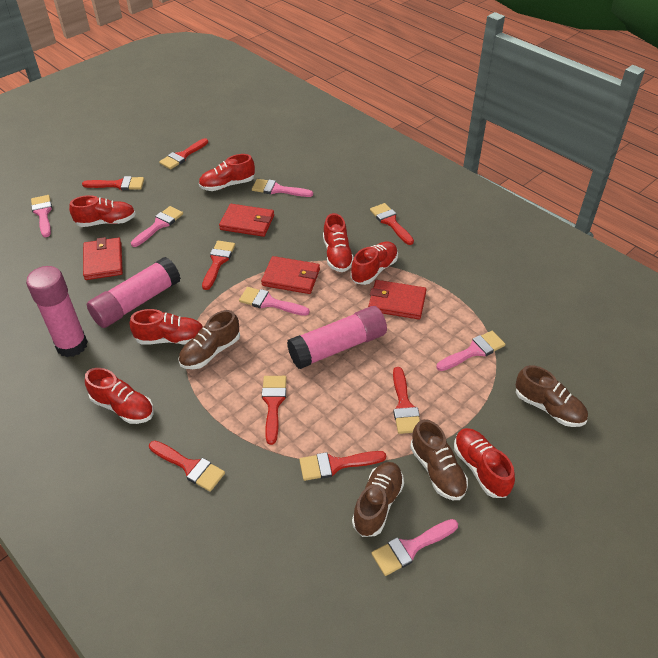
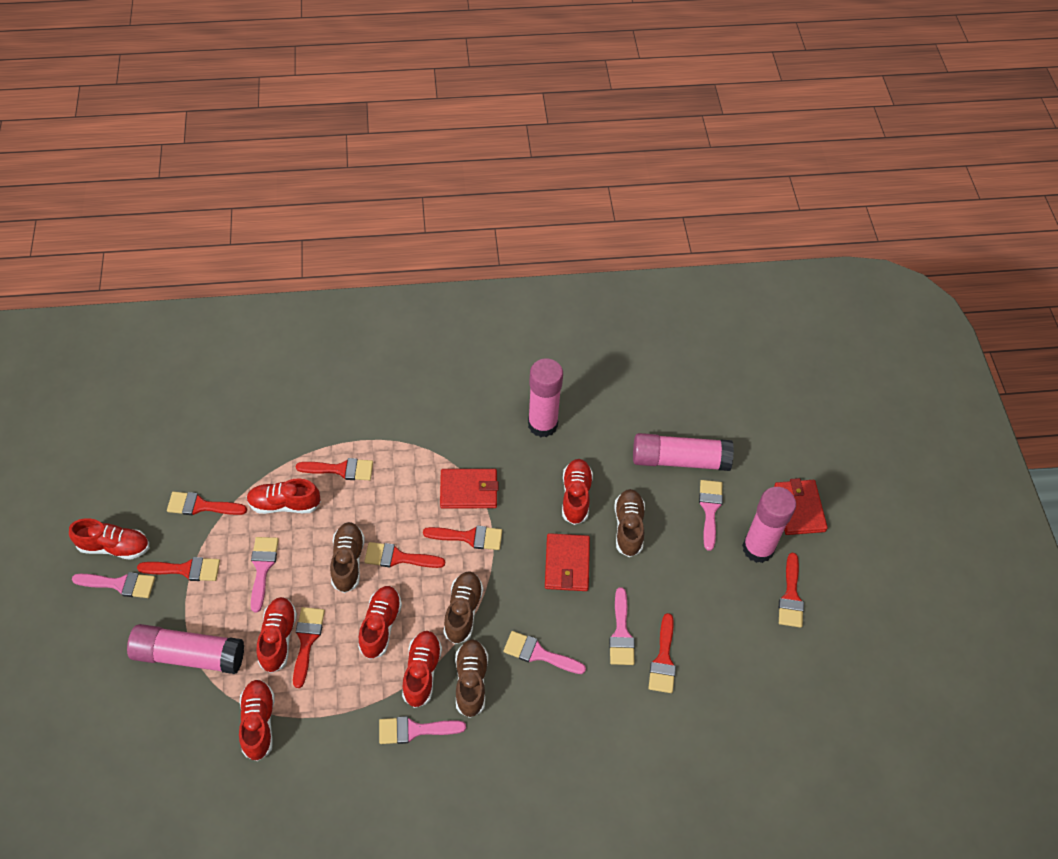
pink glue stick: 3 -> 4
red wallet: 4 -> 3

